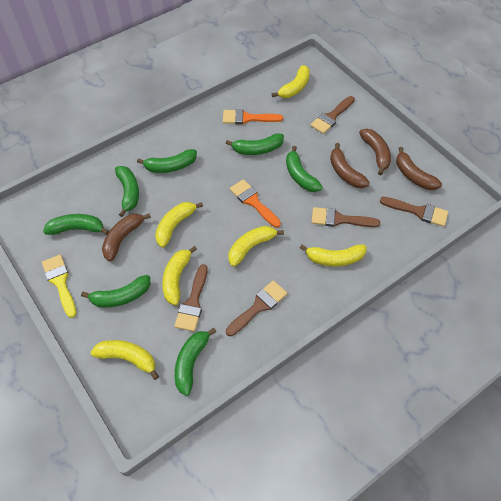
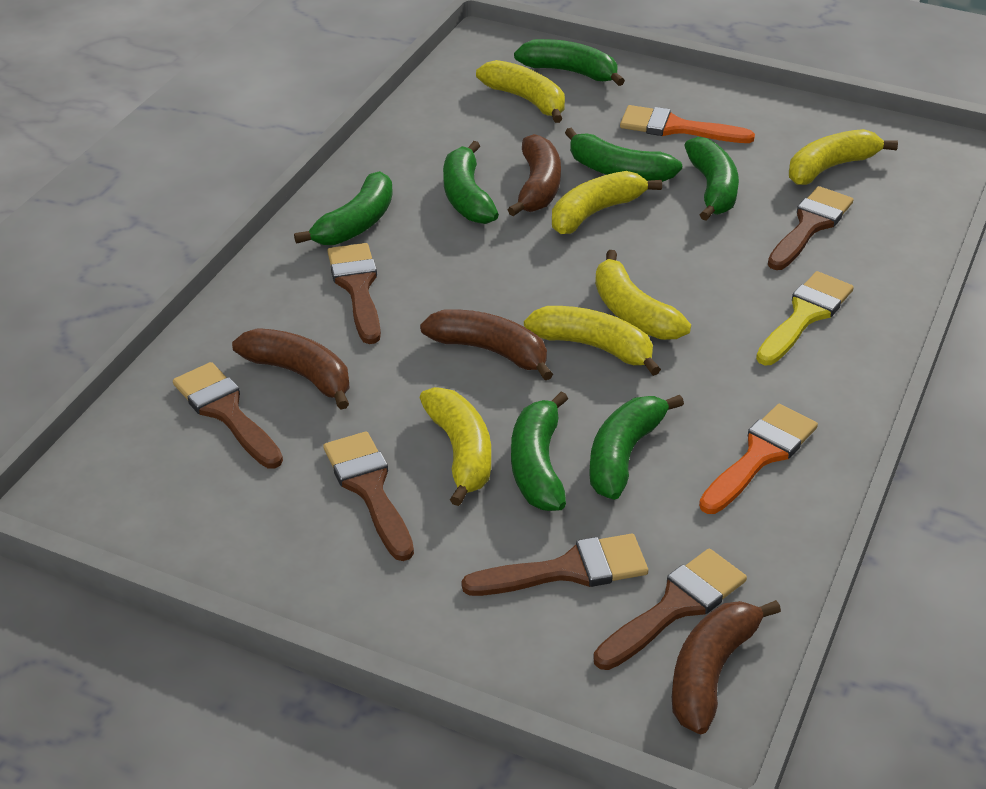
brown brush: 5 -> 6

